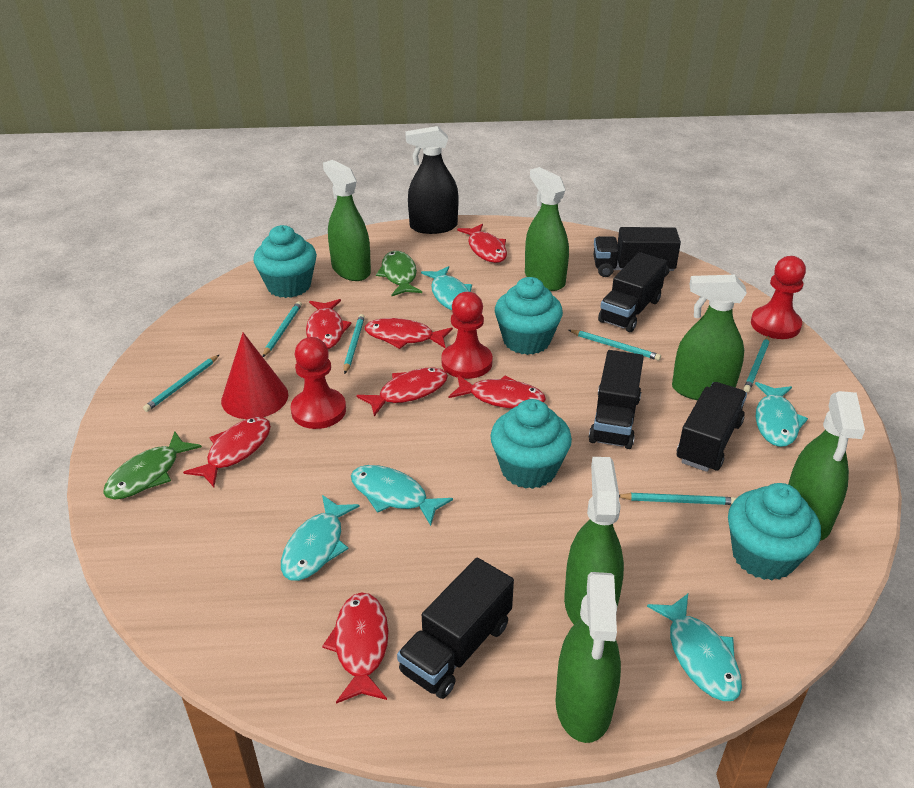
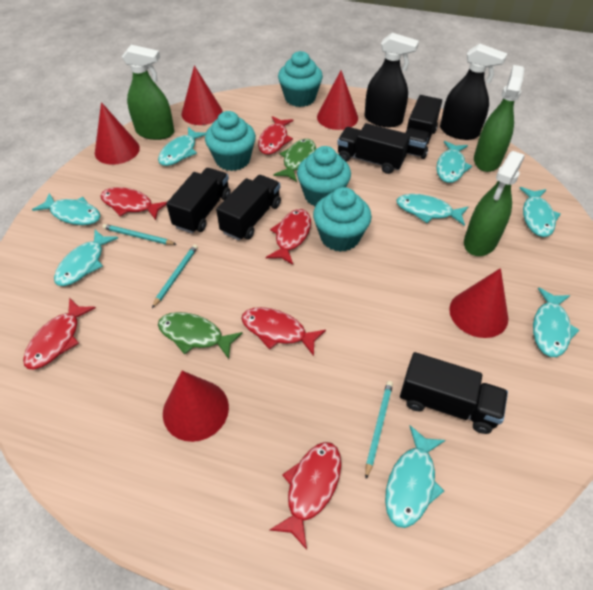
black spray bottle: 1 -> 2
green spray bottle: 6 -> 3
red cone: 1 -> 5
red fish: 7 -> 6
red pawn: 3 -> 0
turquoise fish: 5 -> 8
turquoise pencil: 6 -> 3

